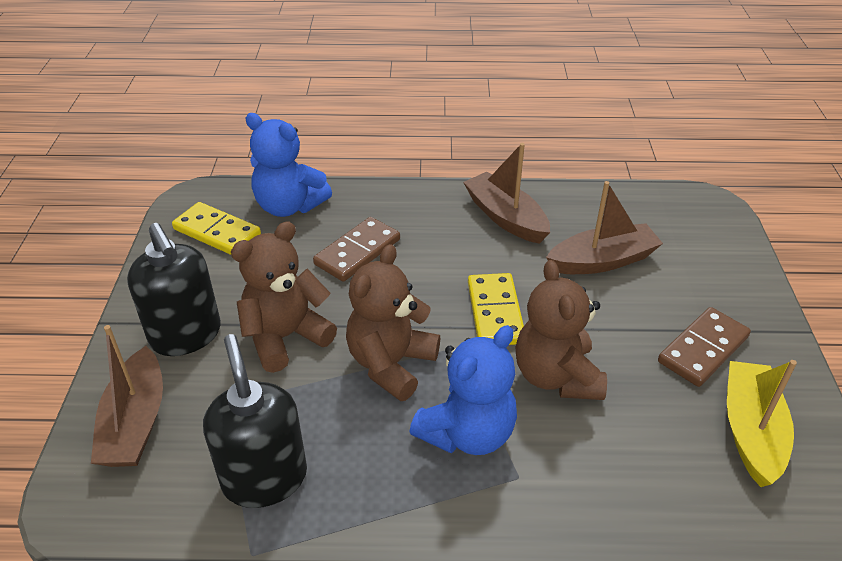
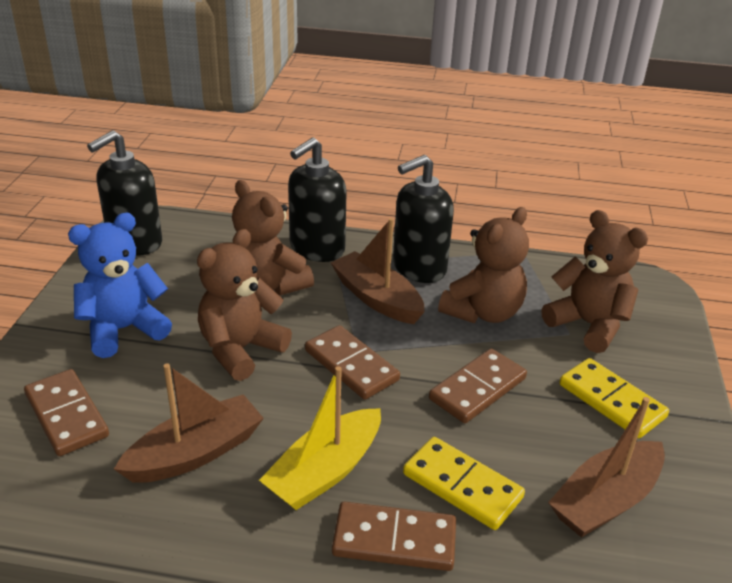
black soap dispenser: 2 -> 3
blue teddy bear: 2 -> 1
brown domino: 2 -> 4
brown teddy bear: 3 -> 4

